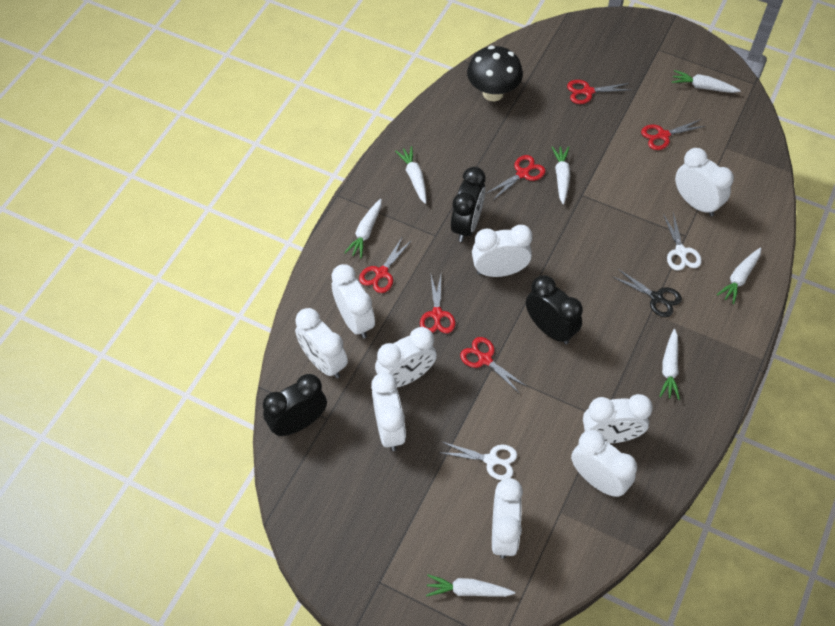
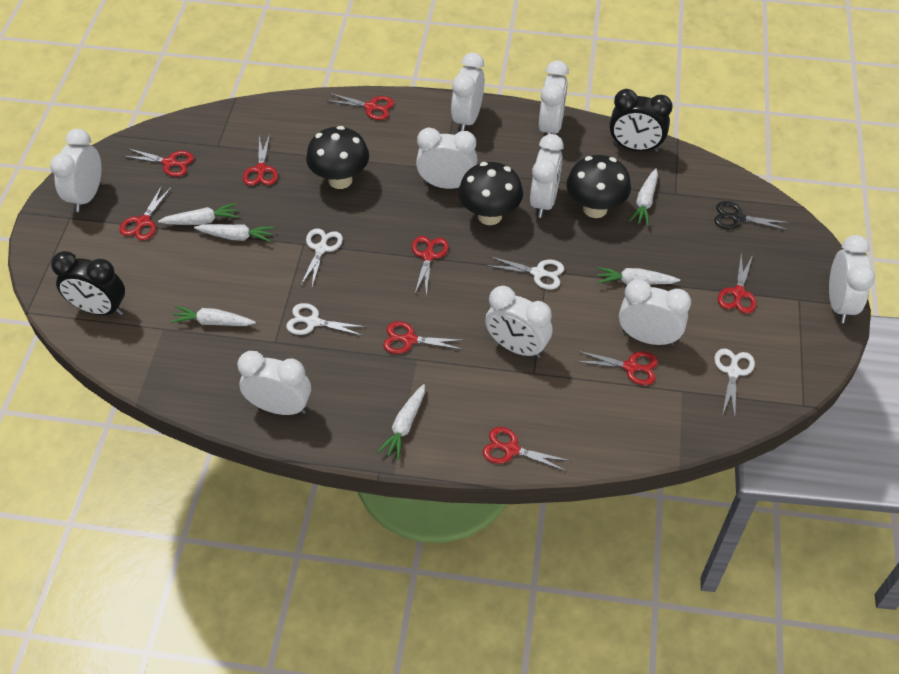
black clock: 3 -> 2
black mushroom: 1 -> 3
red scissors: 6 -> 9
white carrot: 7 -> 6
white scissors: 2 -> 4

